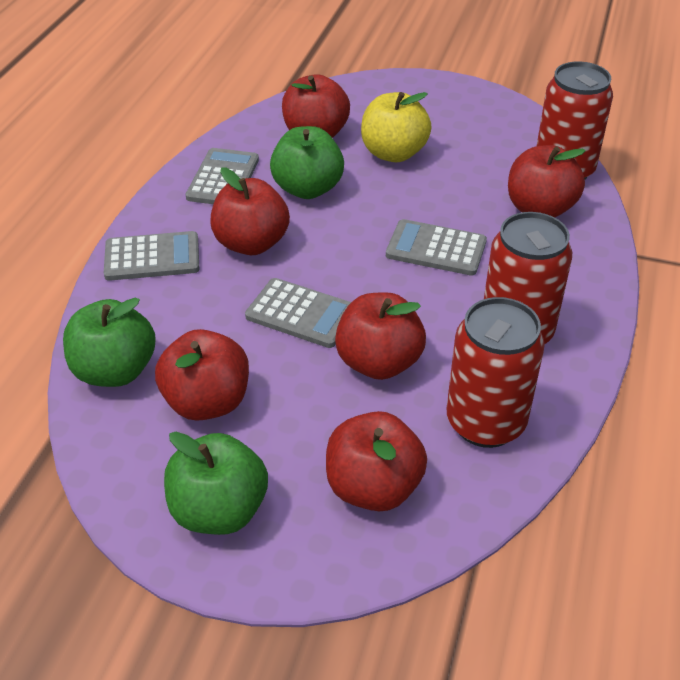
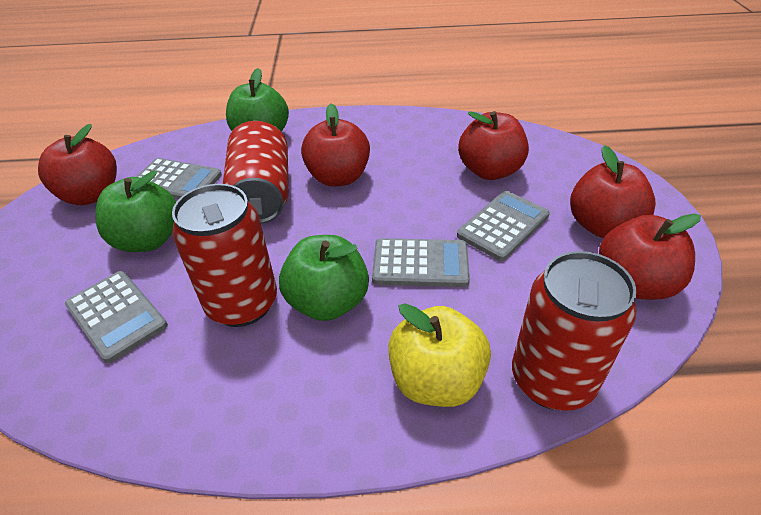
red apple: 6 -> 5

